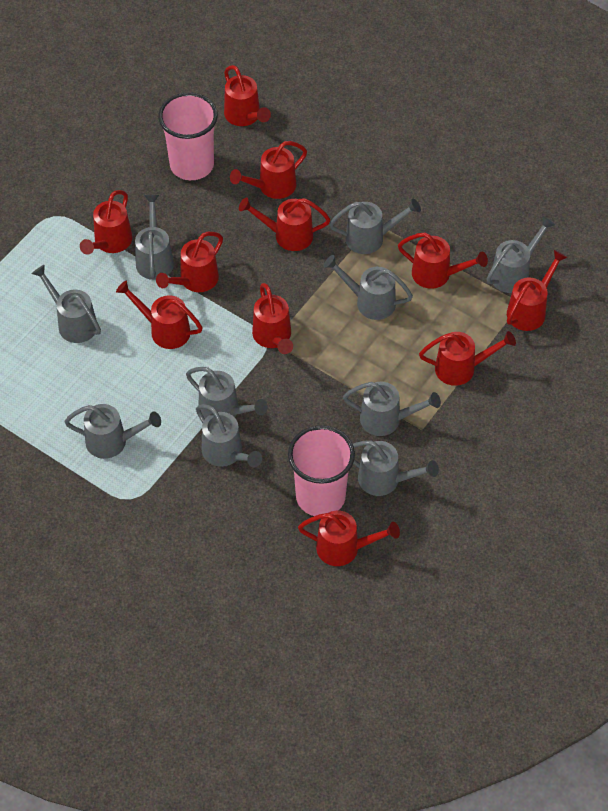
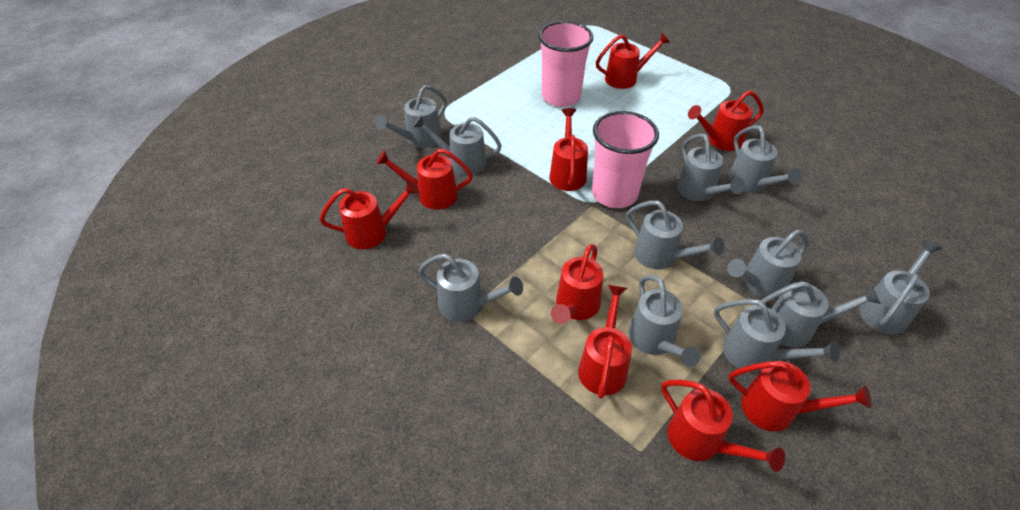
grey watering can: 10 -> 11
red watering can: 11 -> 9

